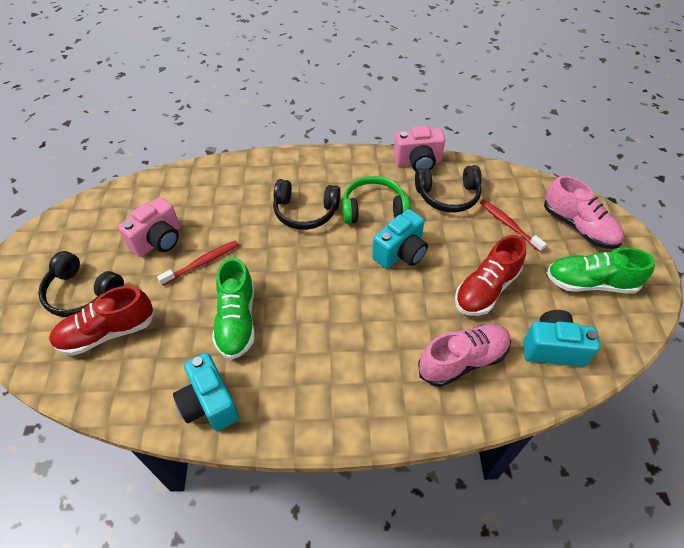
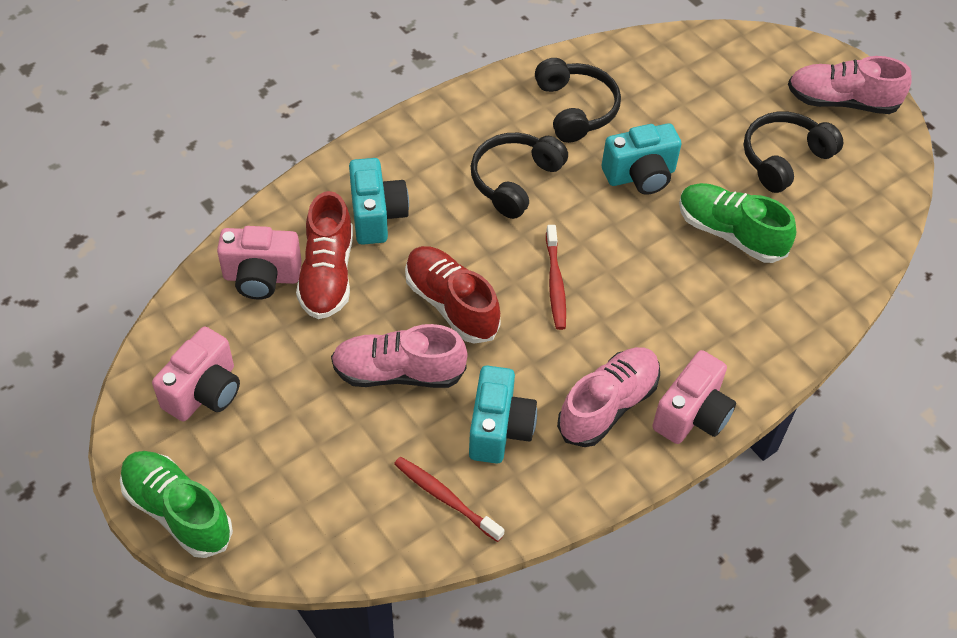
green headphones: 1 -> 0
pink camera: 2 -> 3
pink shoe: 2 -> 3

